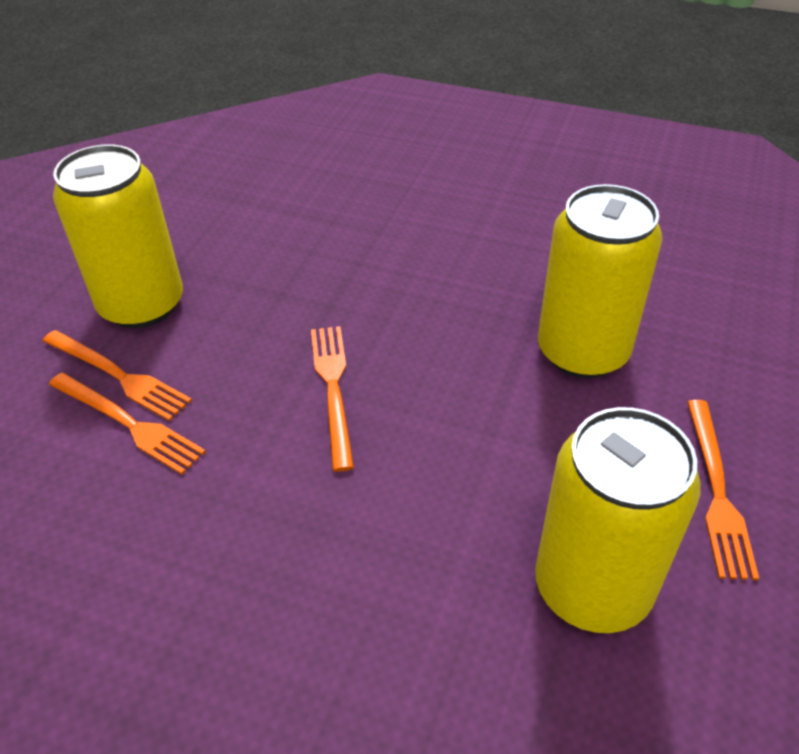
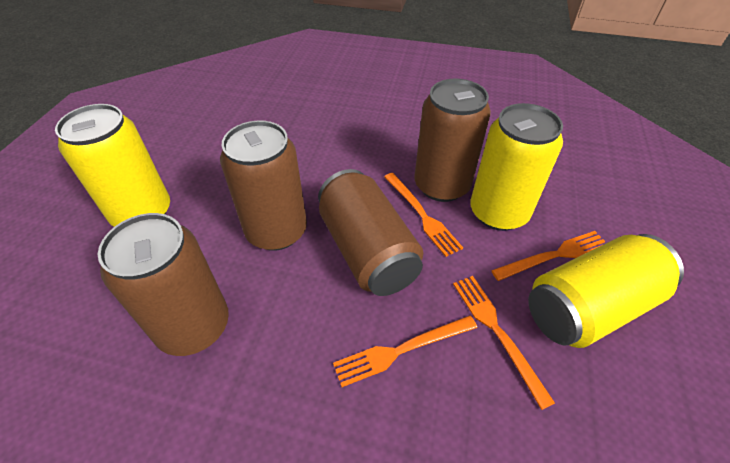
brown can: 0 -> 4

